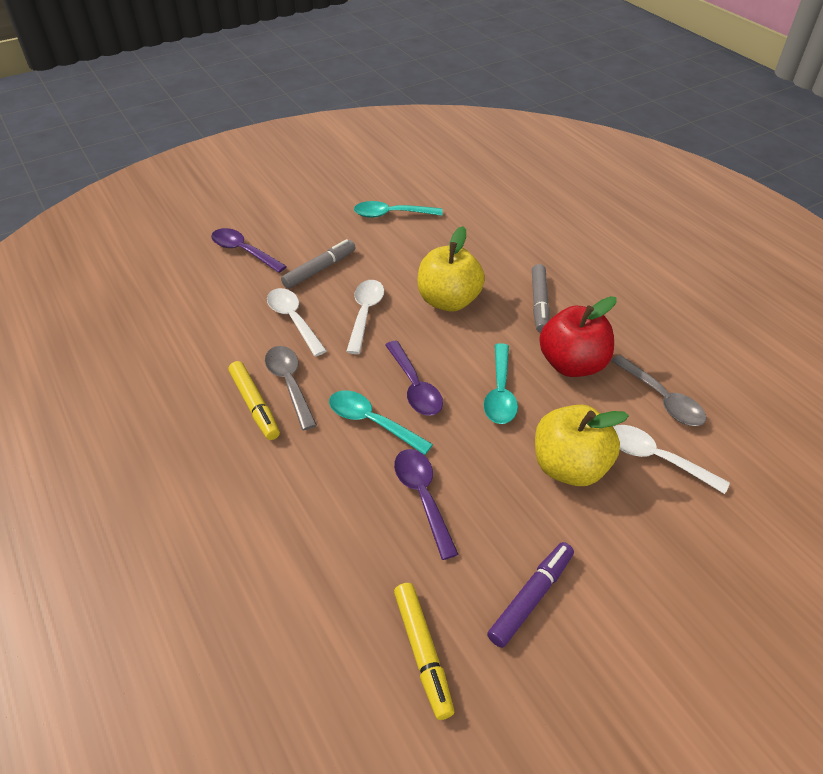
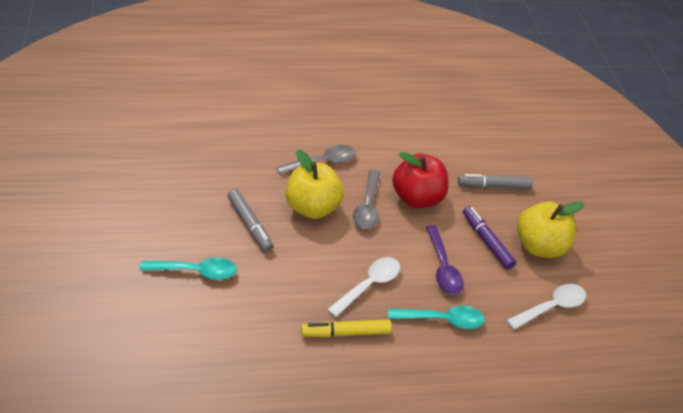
purple spoon: 3 -> 1
turquoise spoon: 3 -> 2
white spoon: 3 -> 2
yellow marker: 2 -> 1

